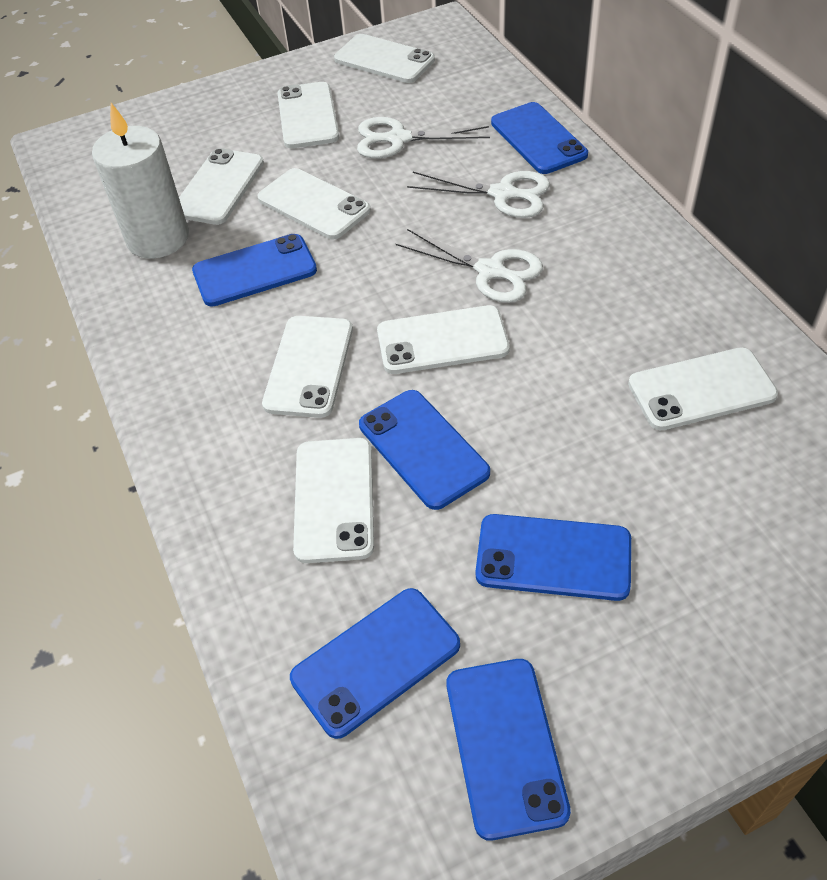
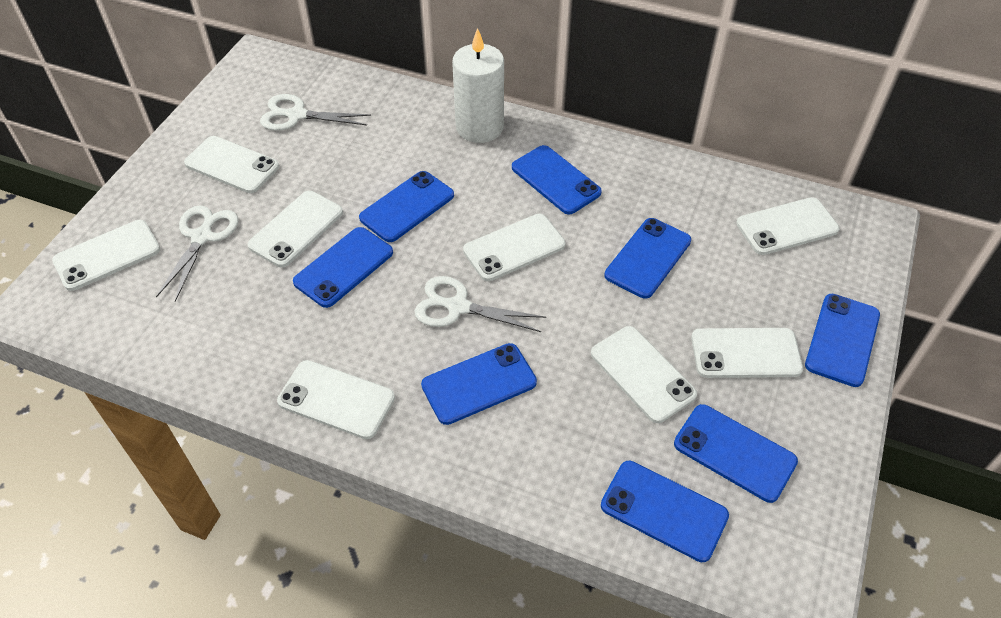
blue phone: 6 -> 8

